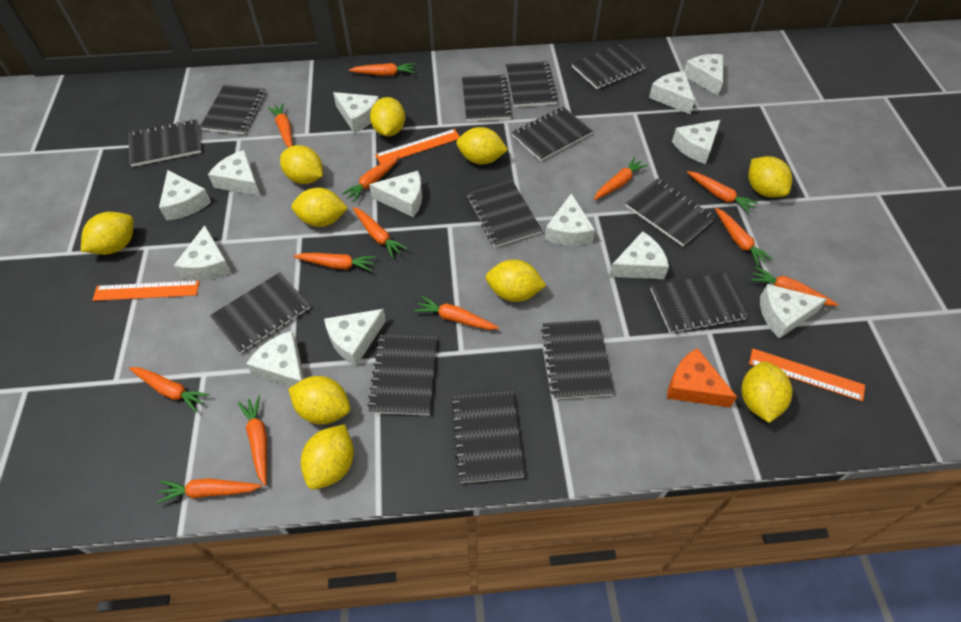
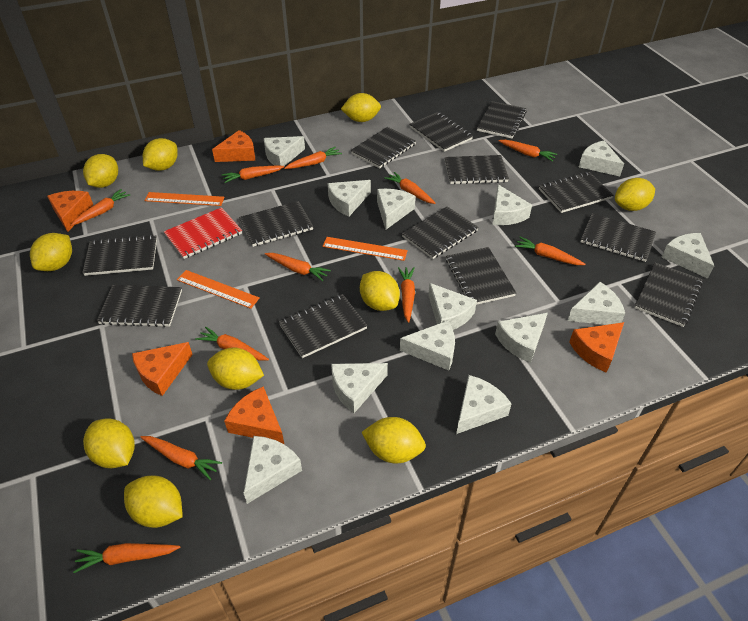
orange carrot: 13 -> 11
orange cheese: 1 -> 5
red notebook: 0 -> 1

